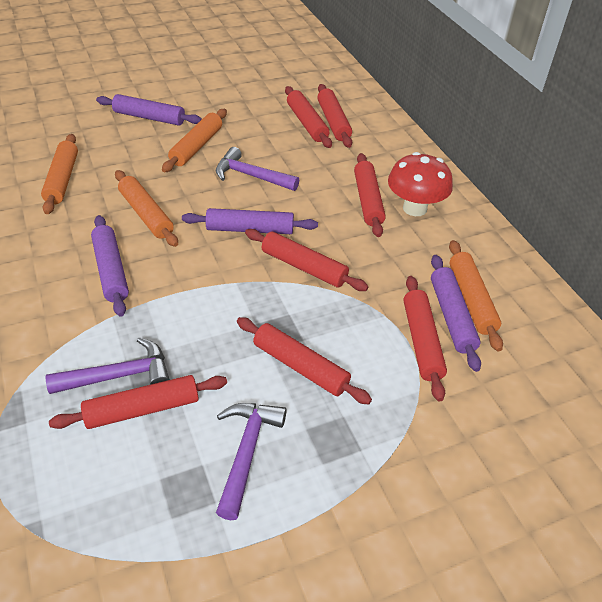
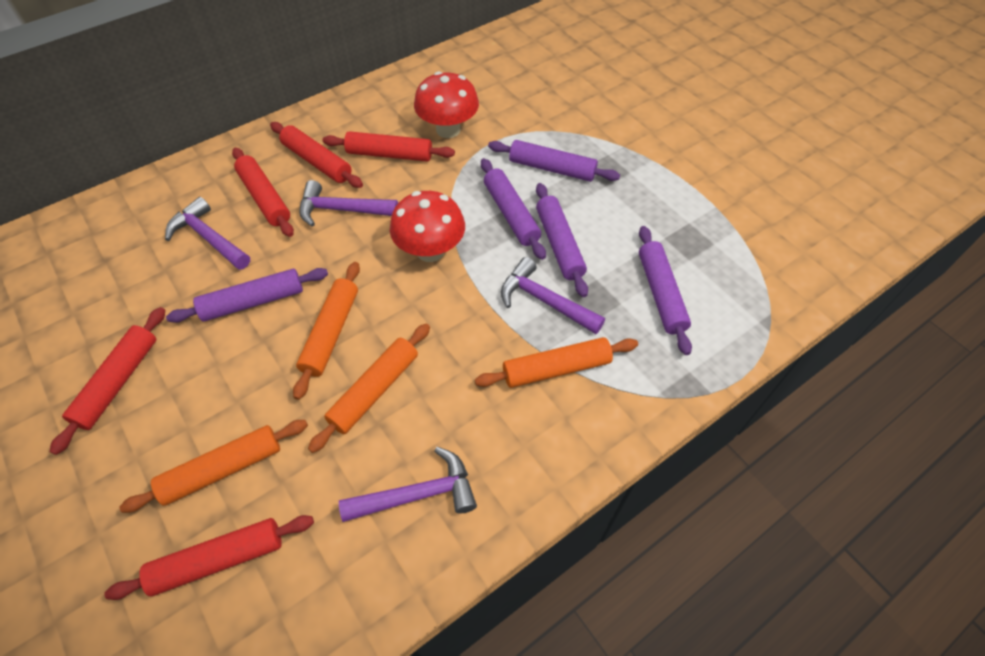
purple hammer: 3 -> 4
purple rolling pin: 4 -> 5
red mushroom: 1 -> 2
red rolling pin: 7 -> 5

